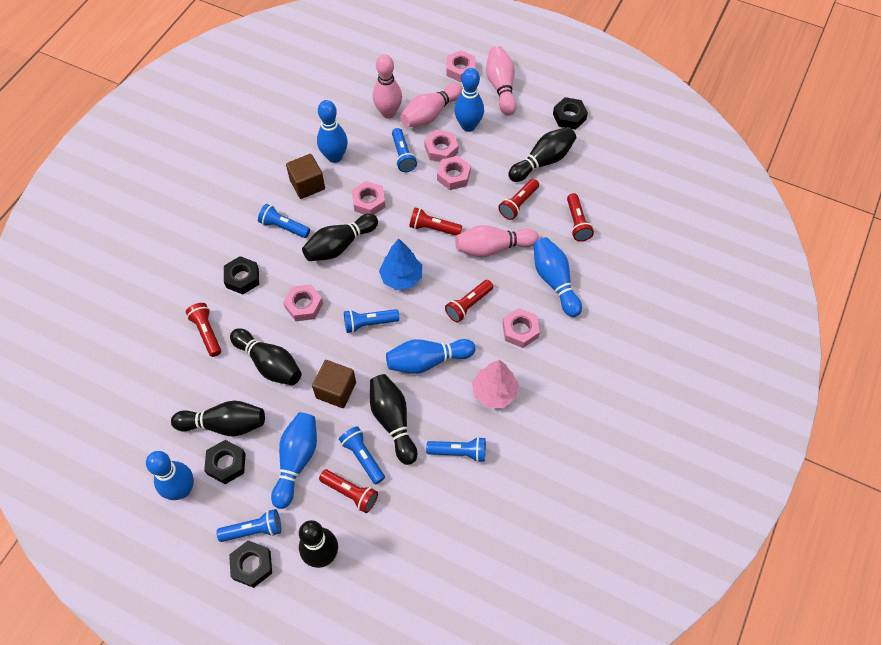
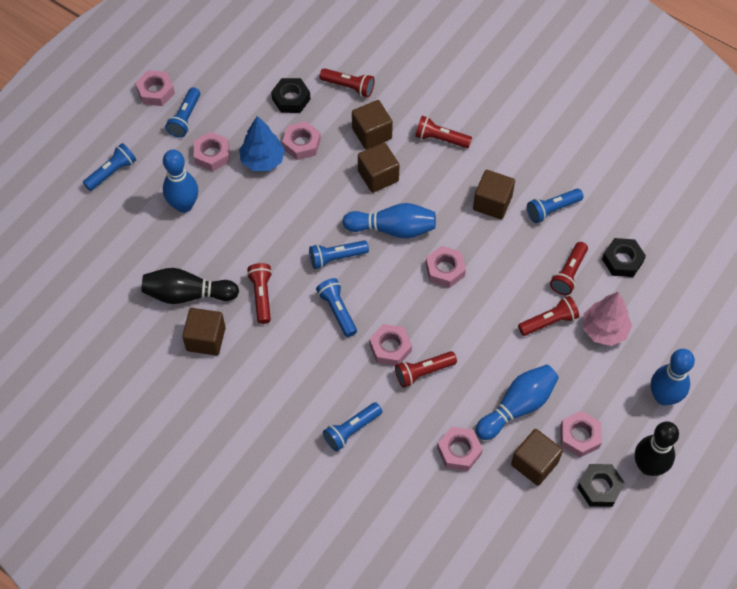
black bowling pin: 6 -> 2
black nut: 4 -> 3
blue bowling pin: 6 -> 4
brown cube: 2 -> 5
pink bowling pin: 4 -> 0
pink nut: 6 -> 7

